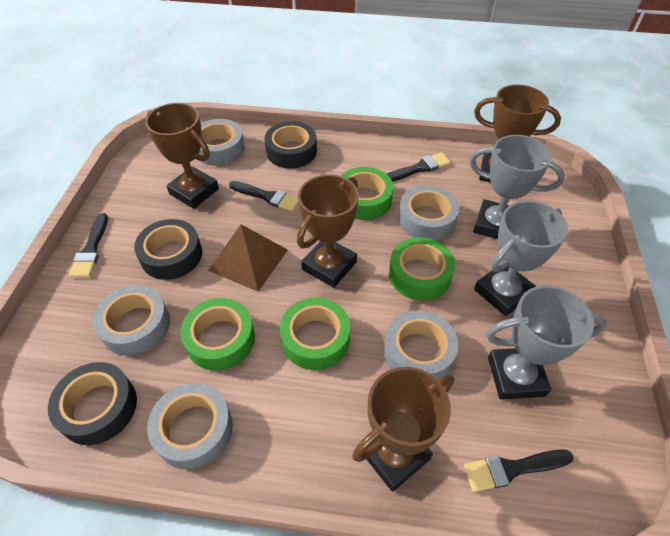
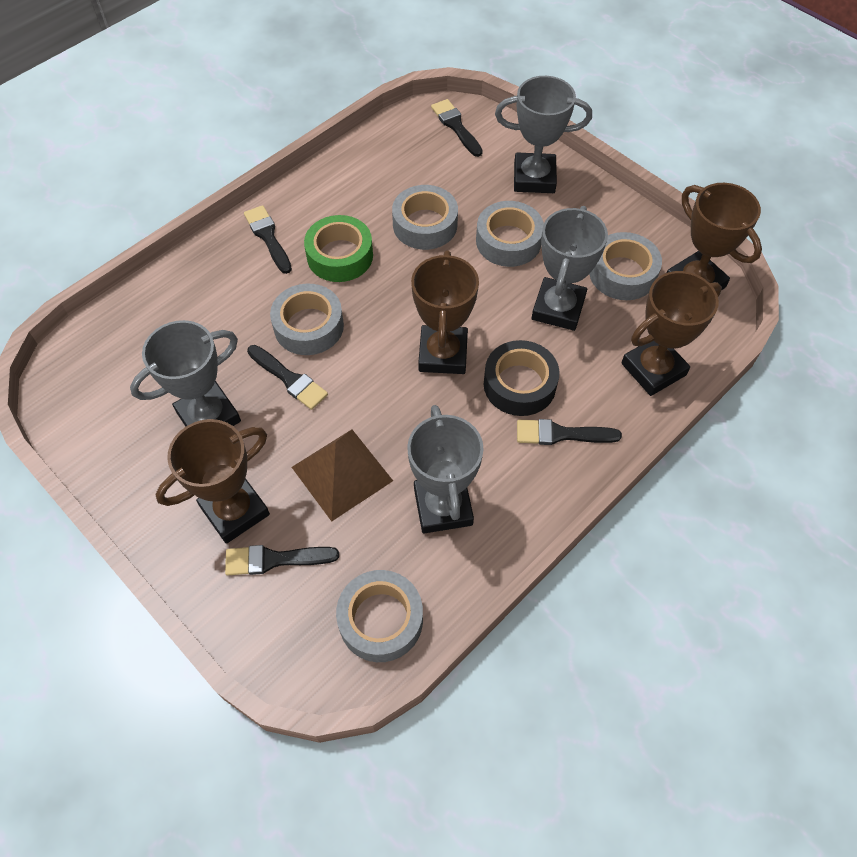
black brush: 4 -> 5
black tape: 3 -> 1
green tape: 4 -> 1
grey trophy: 3 -> 4

